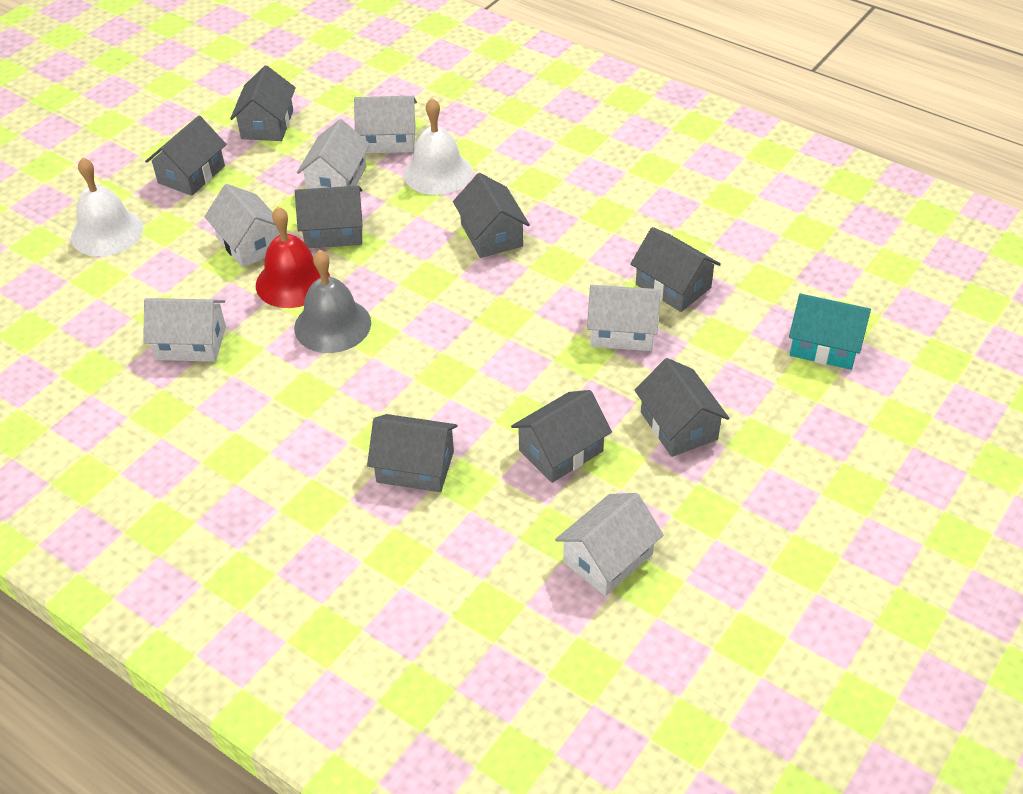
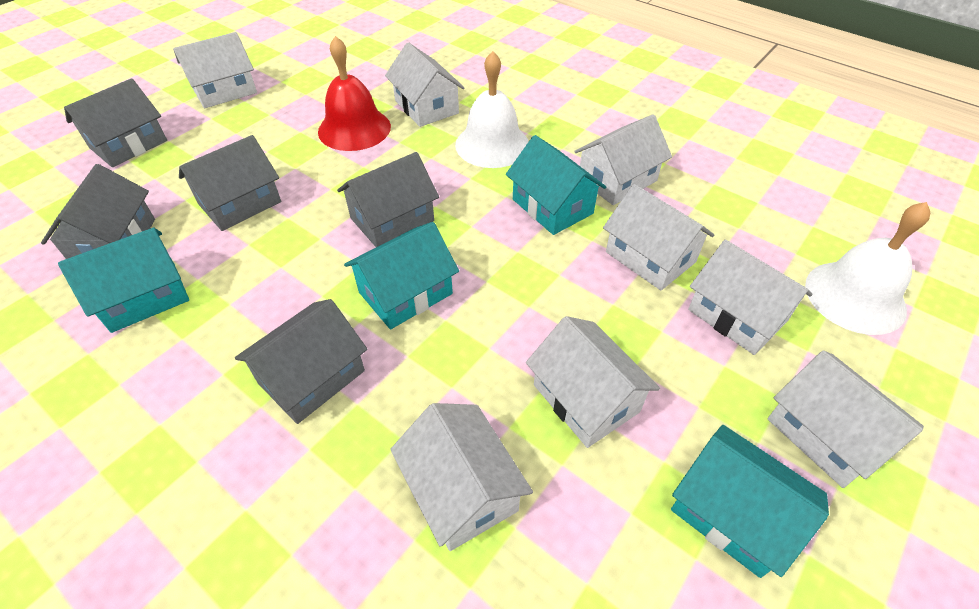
grey bell: 1 -> 0
grey house: 8 -> 5
turquoise house: 1 -> 4
white house: 6 -> 8

